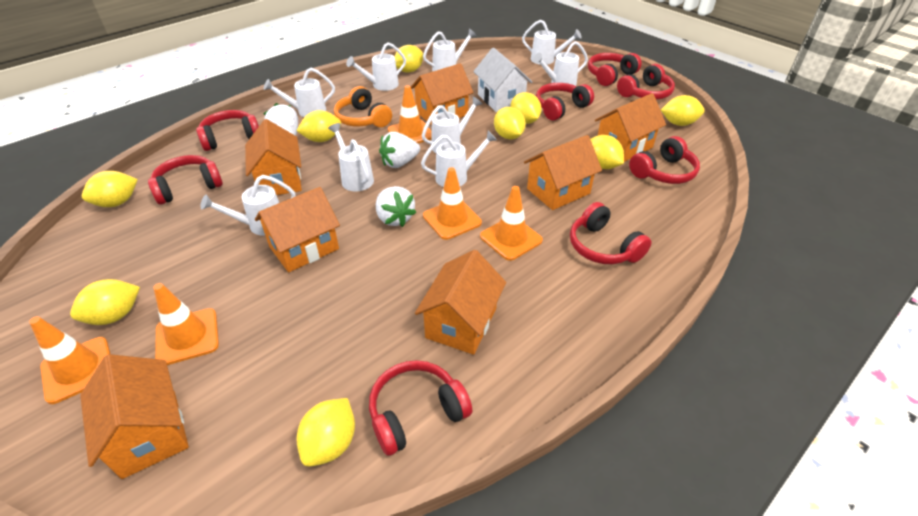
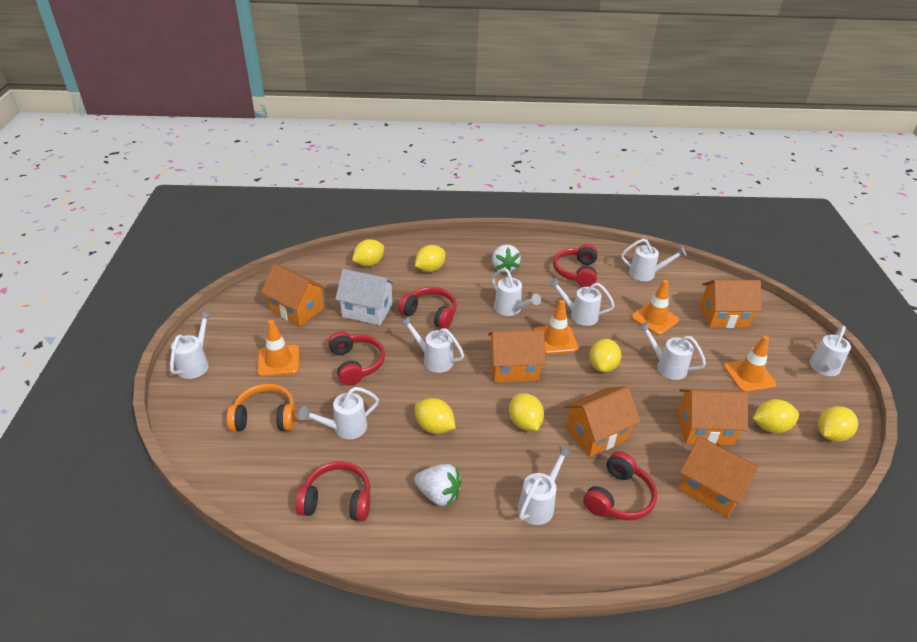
orange house: 7 -> 6
orange traffic cone: 5 -> 4
red headphones: 8 -> 5
white strawberry: 3 -> 2
yellow lemon: 9 -> 7

